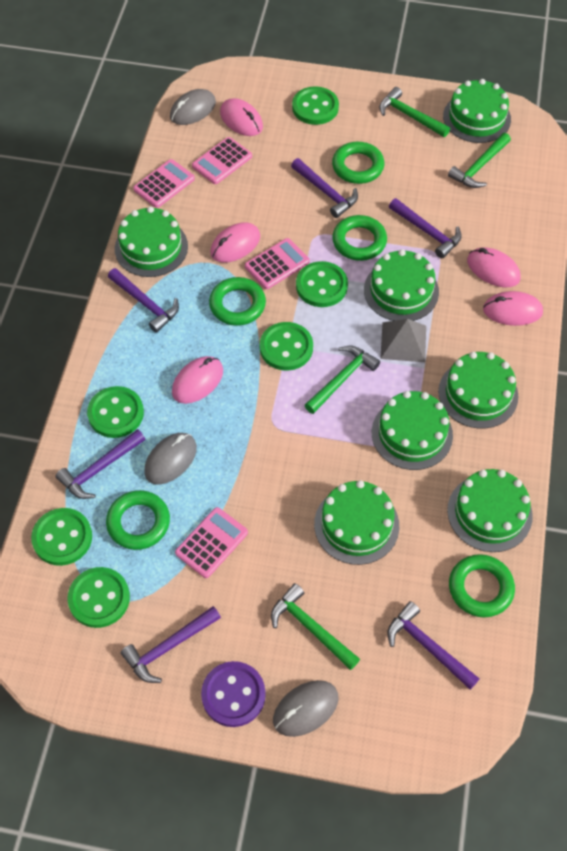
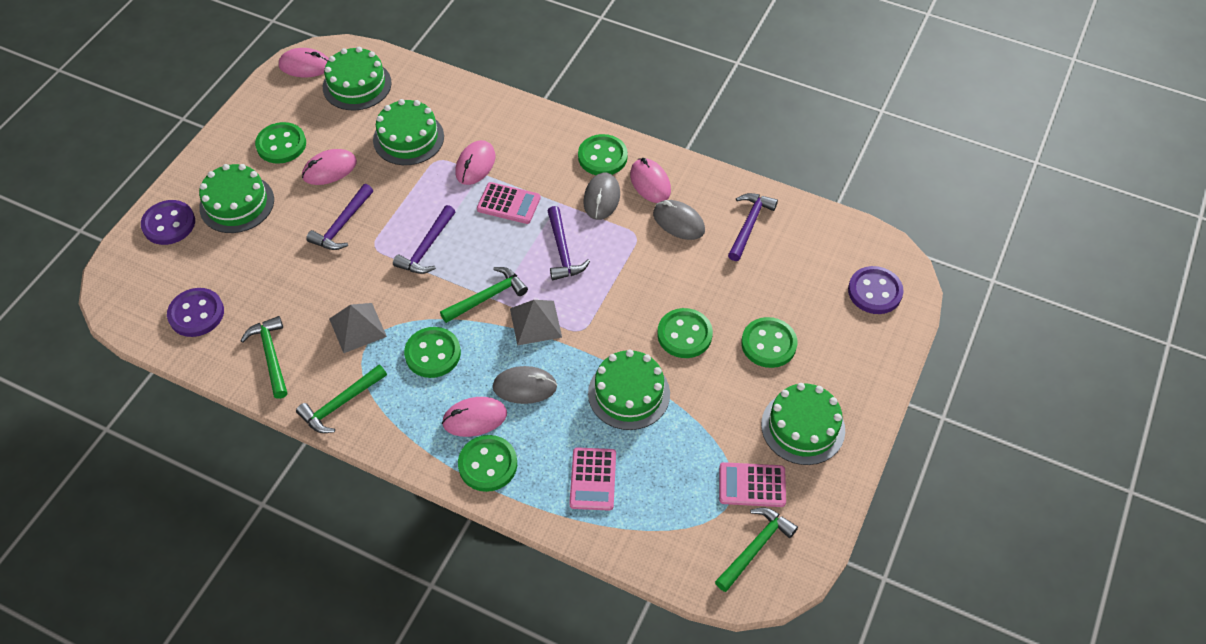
green cake: 7 -> 5
green ring: 5 -> 0
grey pyramid: 1 -> 2
pink calculator: 4 -> 3
purple button: 1 -> 3
purple hammer: 6 -> 4

